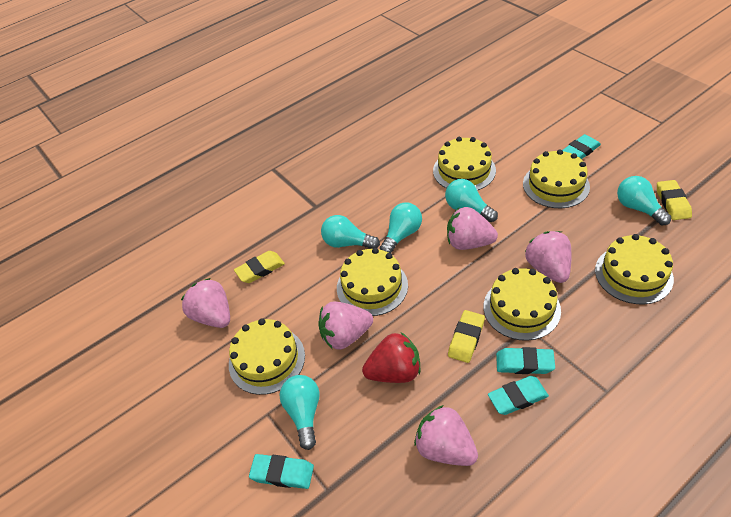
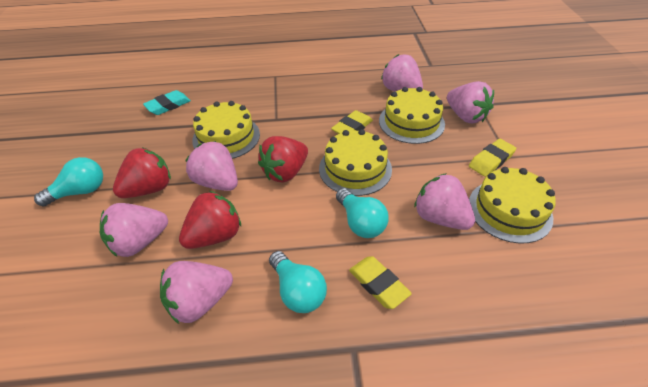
pink strawberry: 5 -> 6
red strawberry: 1 -> 3
turquoise eraser: 4 -> 1
turquoise light bulb: 5 -> 3
yellow cake: 6 -> 4

